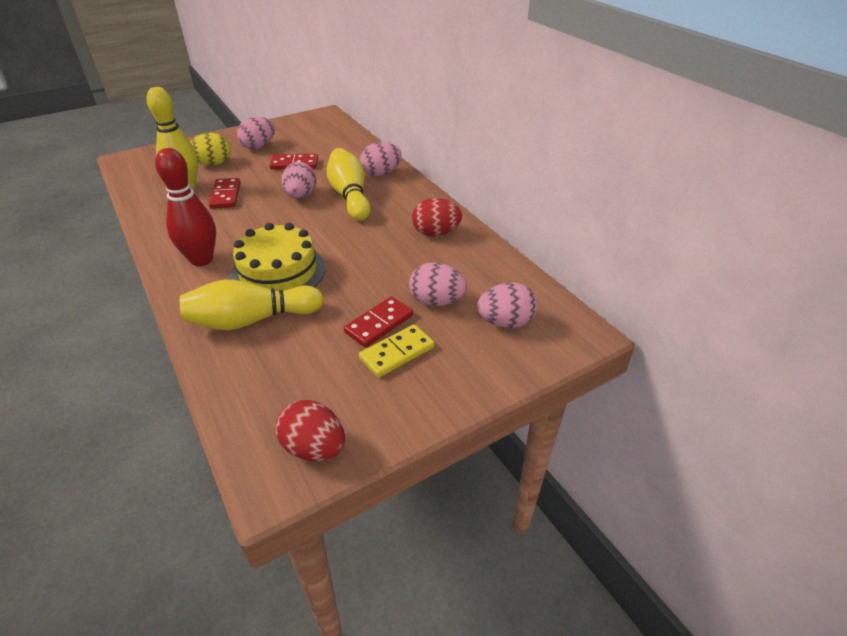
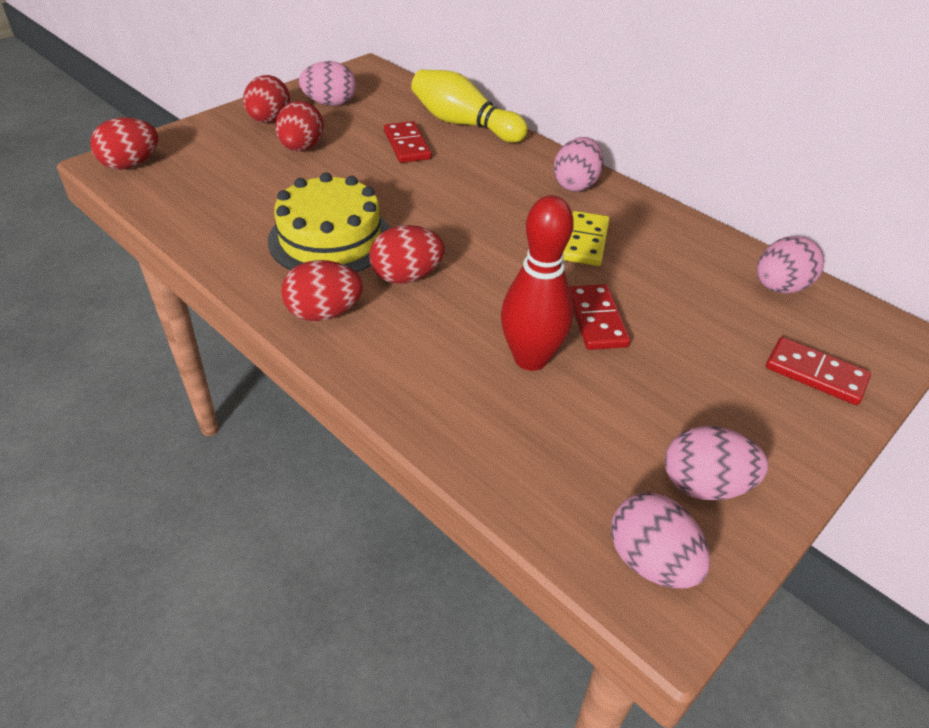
red egg: 2 -> 5
yellow bowling pin: 3 -> 1
yellow egg: 1 -> 0

